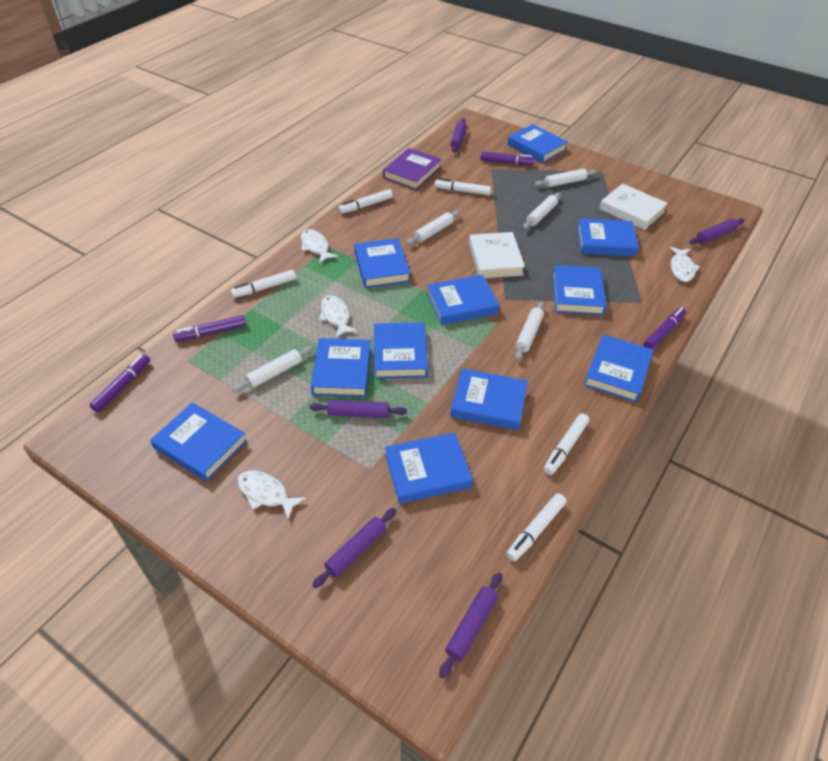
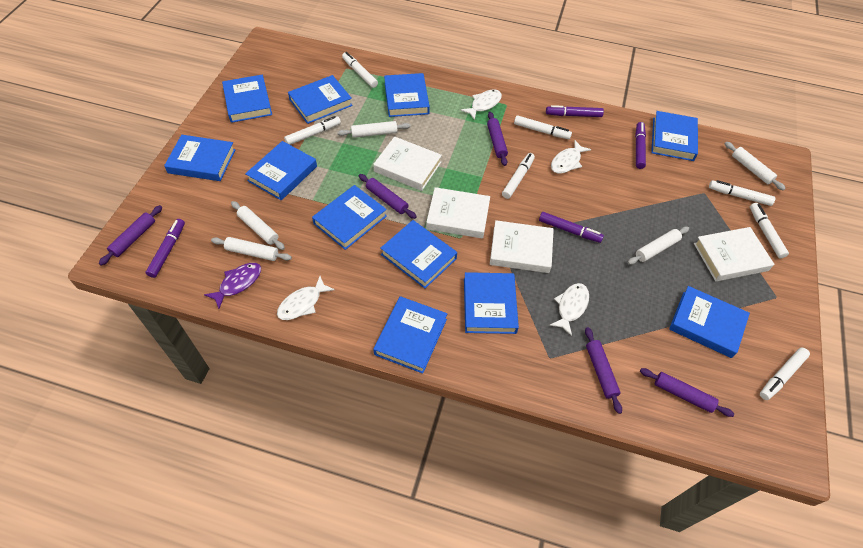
purple book: 1 -> 0
purple fish: 0 -> 1
white book: 2 -> 4
white marker: 5 -> 7

